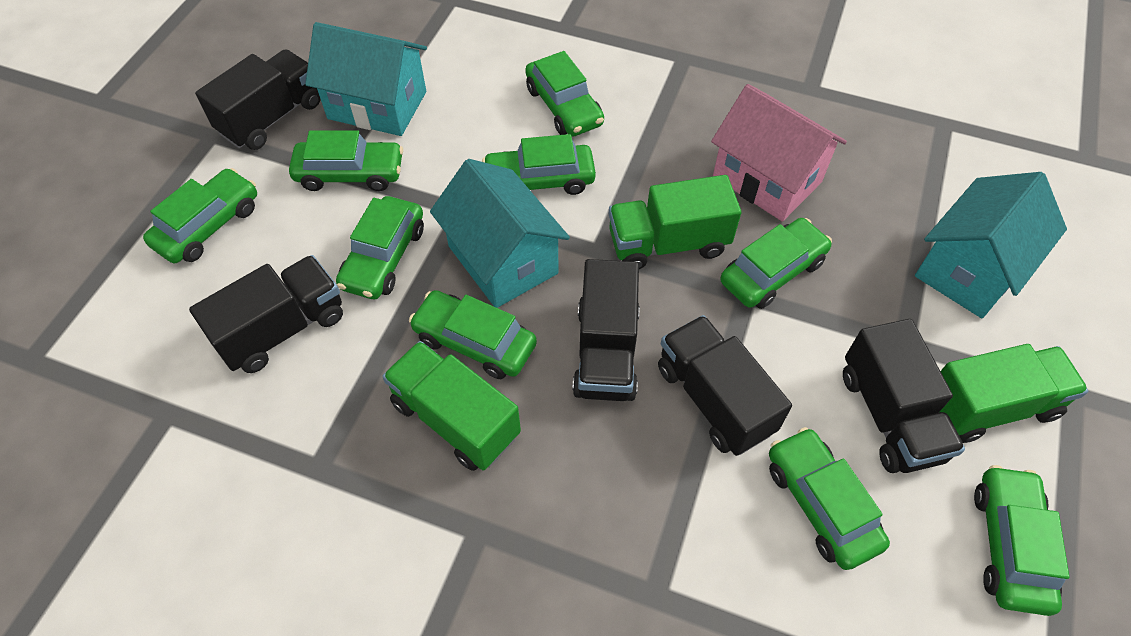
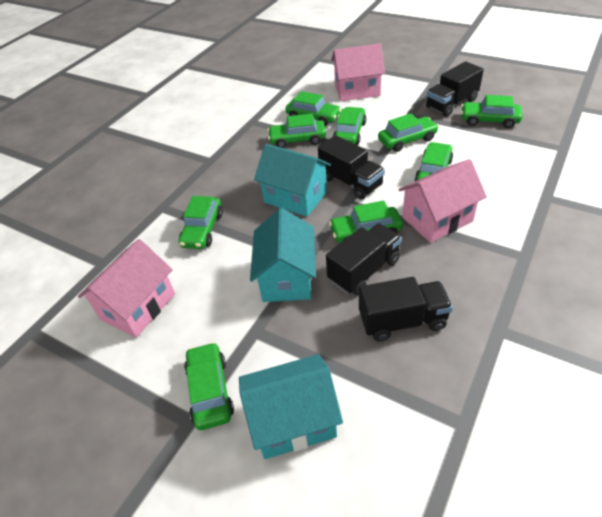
black truck: 5 -> 4
green truck: 3 -> 0
pink house: 1 -> 3

